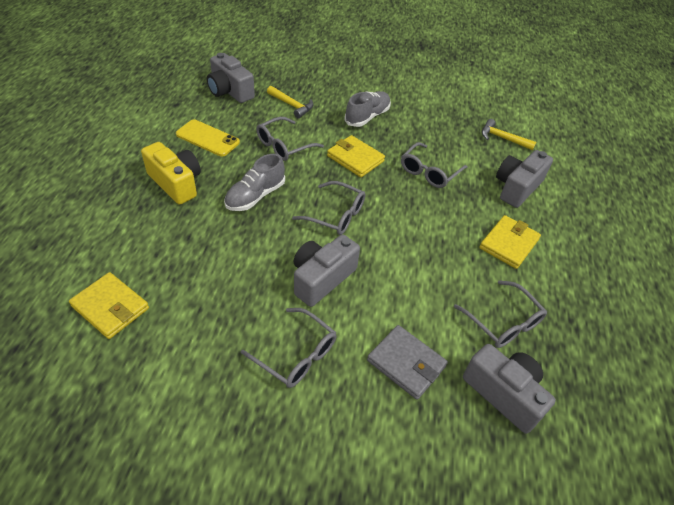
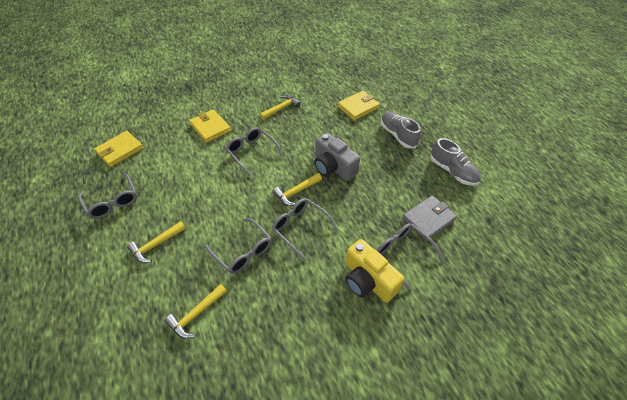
grey camera: 4 -> 1
yellow hammer: 2 -> 4
yellow phone: 1 -> 0

